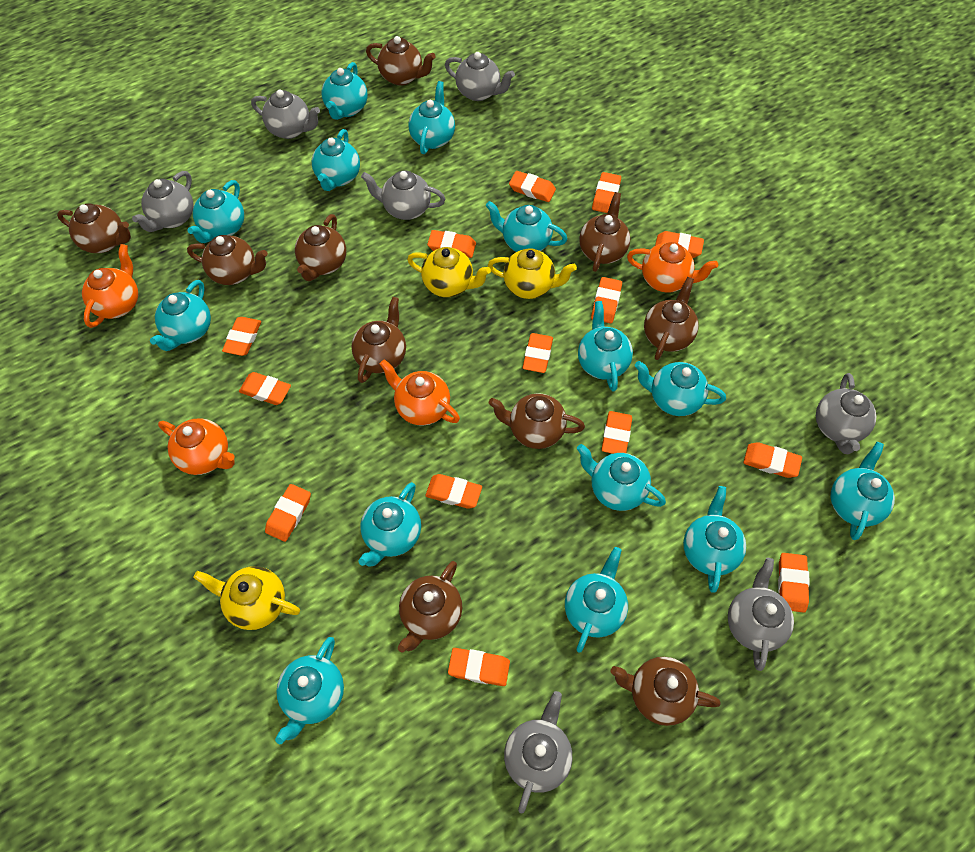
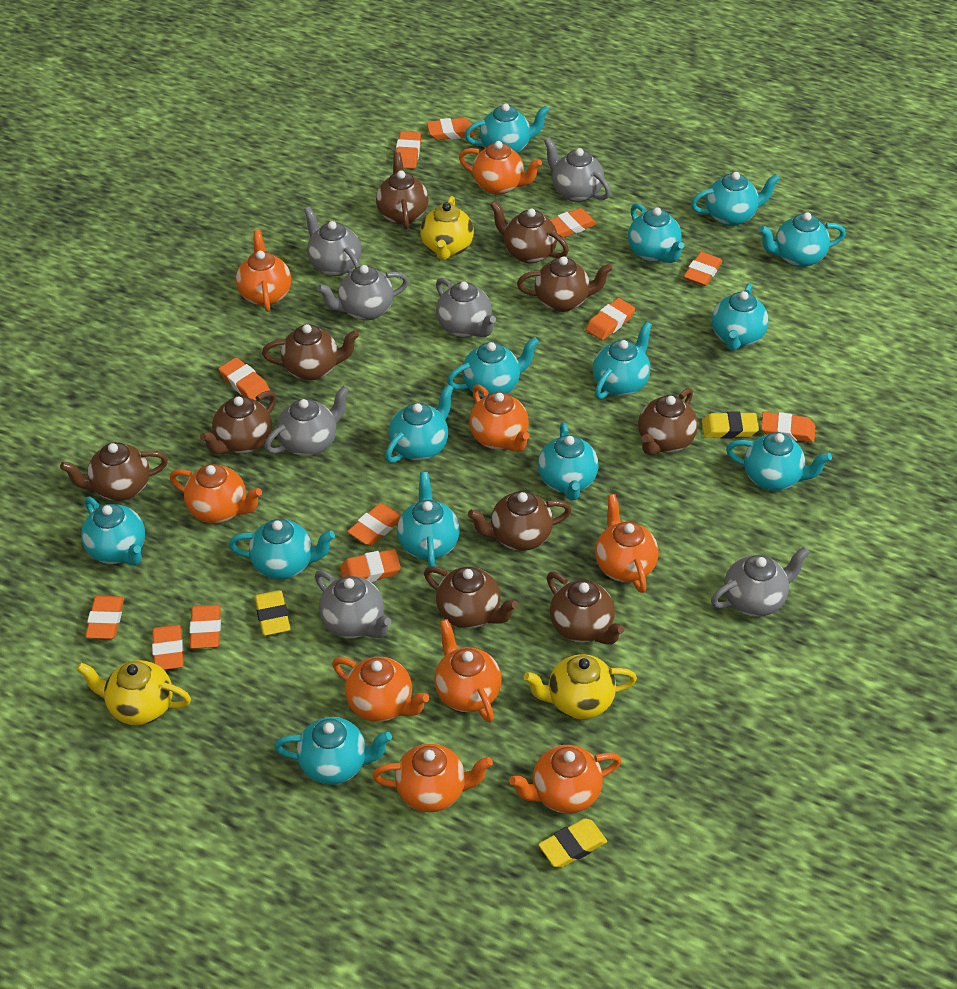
orange eraser: 14 -> 12
orange teapot: 4 -> 9
yellow eraser: 0 -> 3

